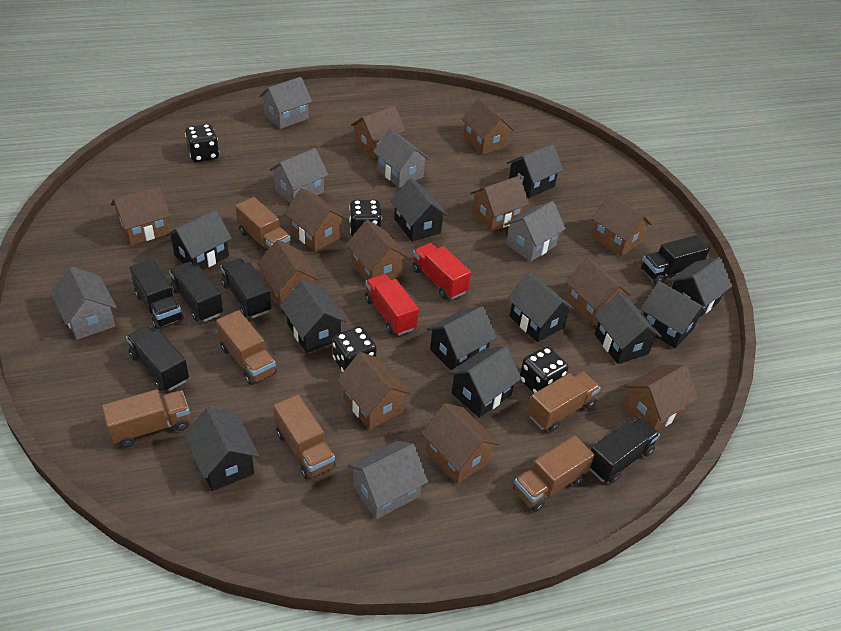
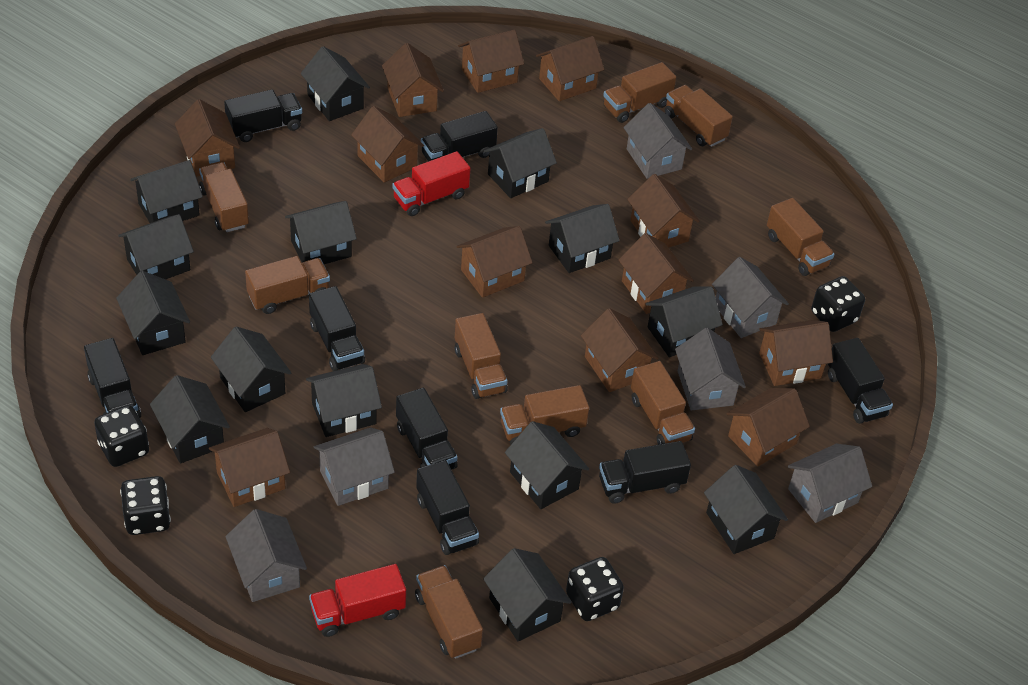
black house: 11 -> 14
black truck: 6 -> 8
brown truck: 6 -> 9

